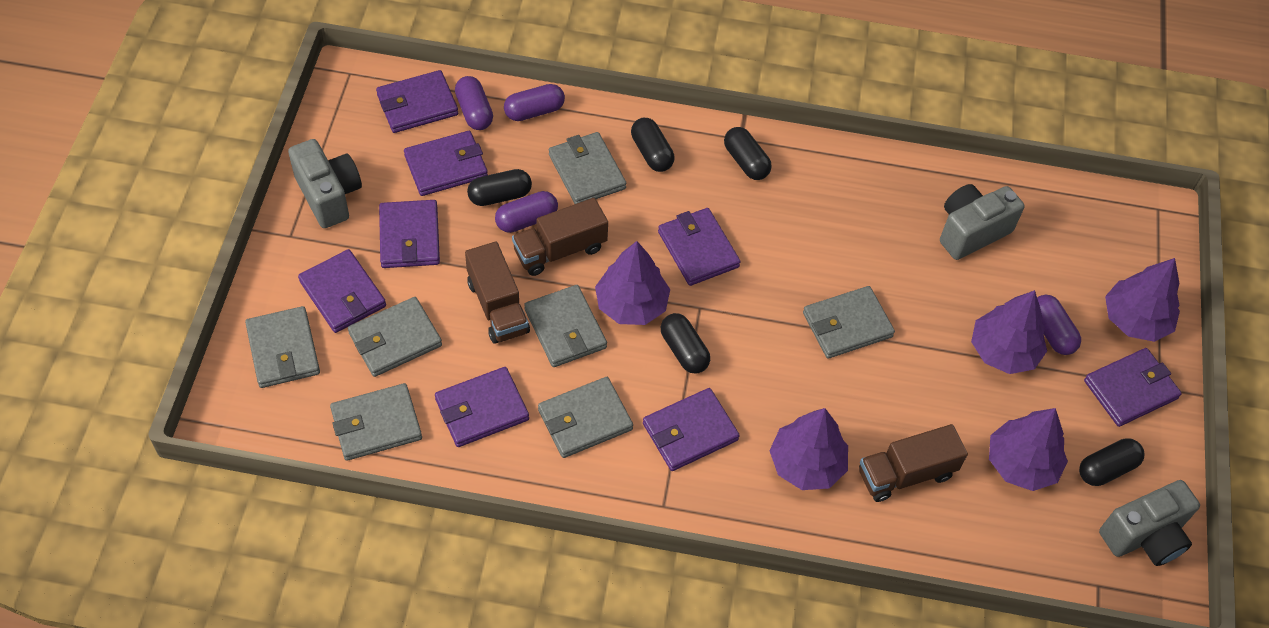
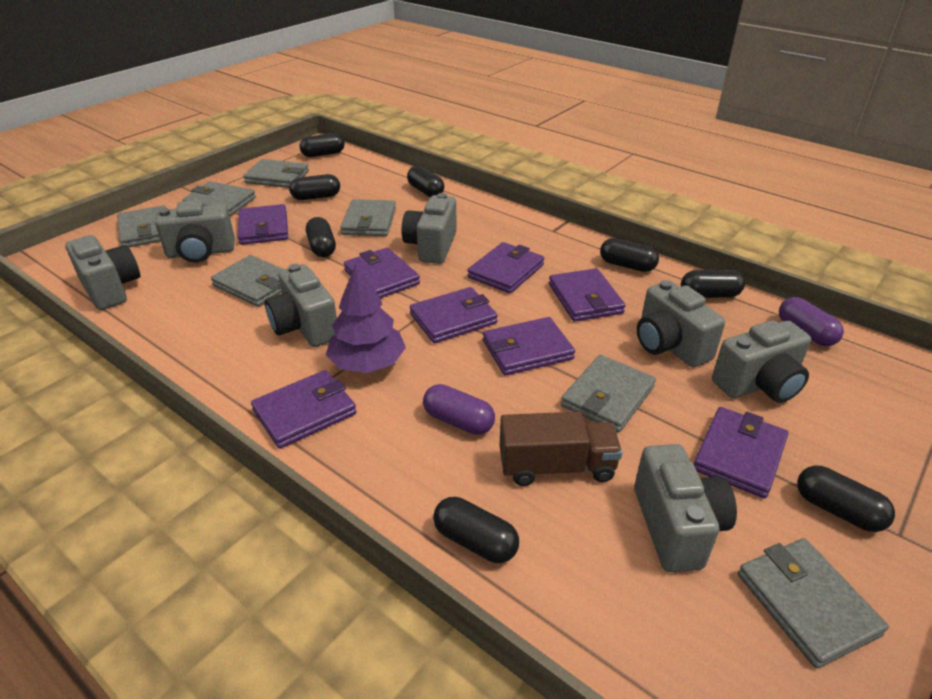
black capsule: 5 -> 8
brown truck: 3 -> 1
grey camera: 3 -> 7
purple capsule: 4 -> 2
purple tree: 5 -> 1

